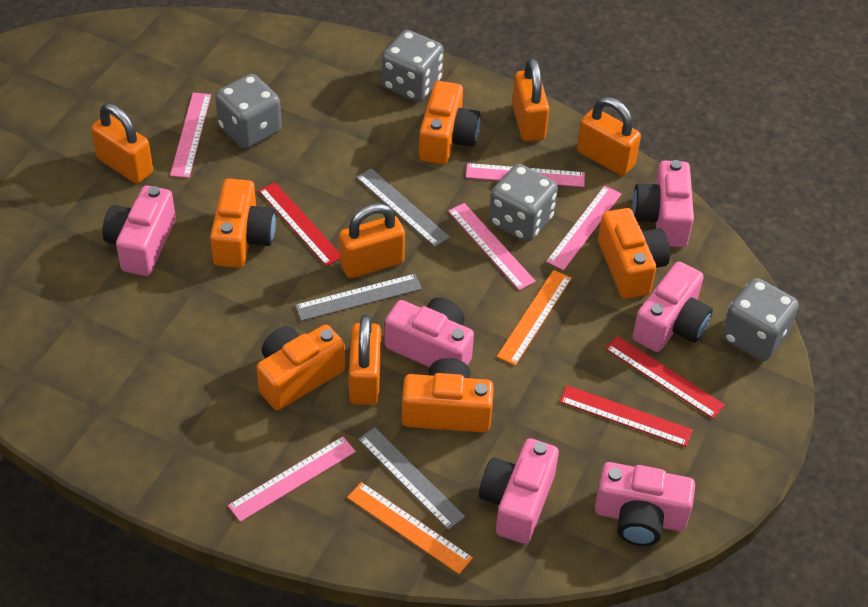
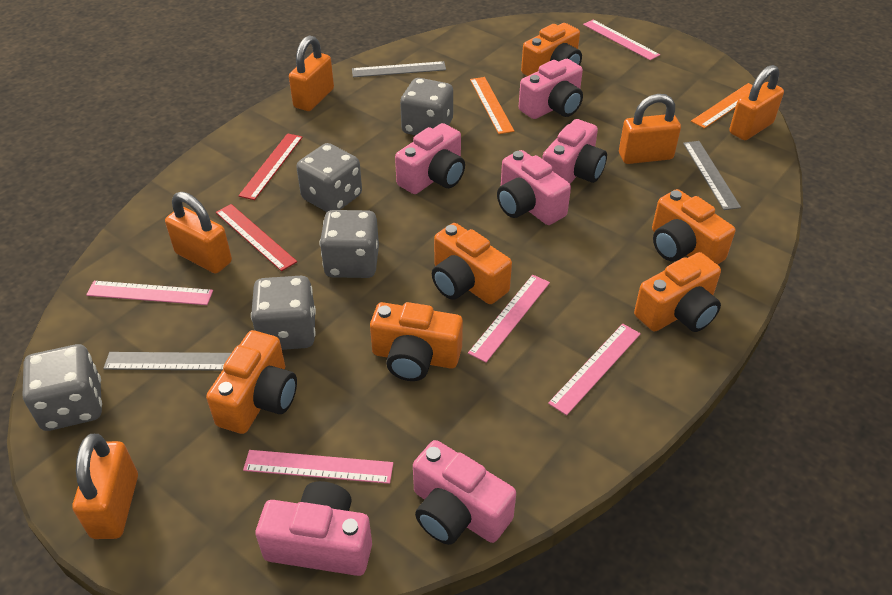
grey dice: 4 -> 5
orange camera: 5 -> 6
red ruler: 3 -> 2

